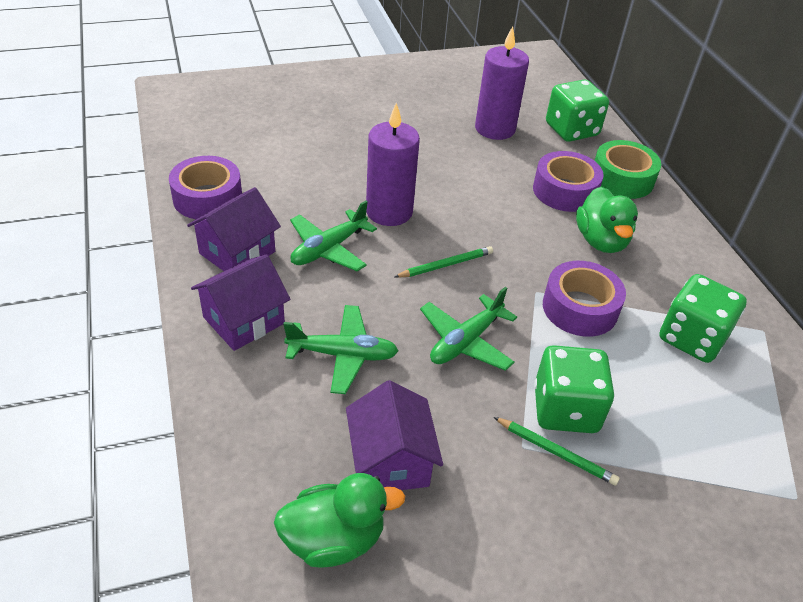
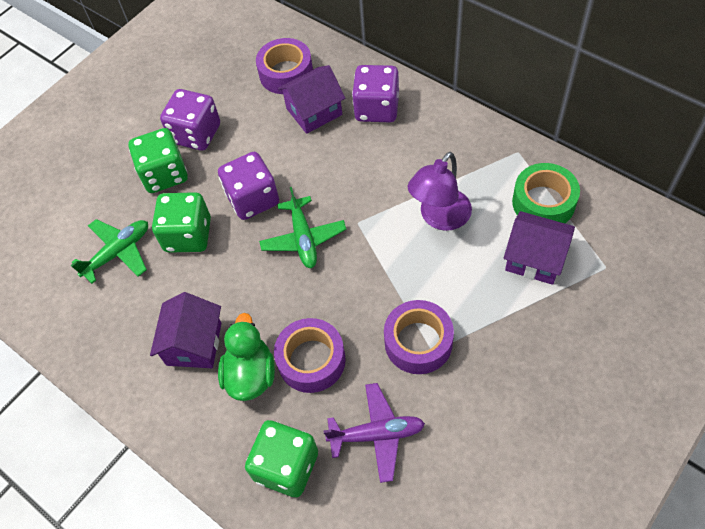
green duck: 2 -> 1
green pencil: 2 -> 0
green plane: 3 -> 2
purple candle: 2 -> 0
purple dice: 0 -> 3
purple lamp: 0 -> 1
purple plane: 0 -> 1

